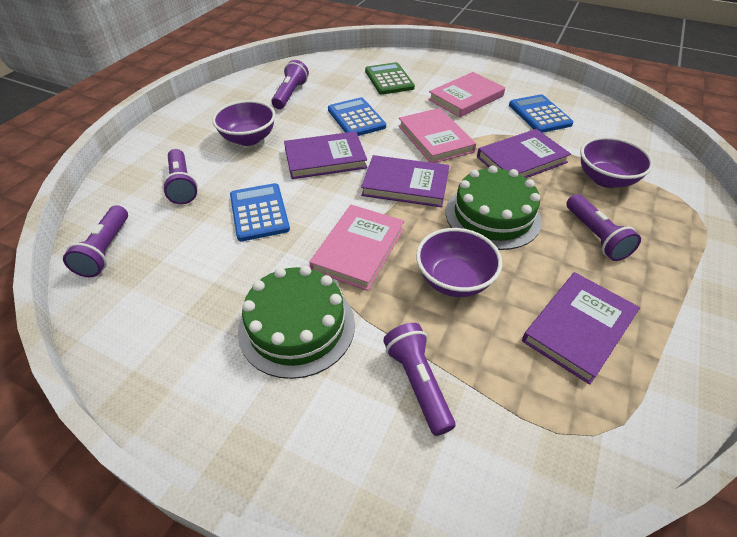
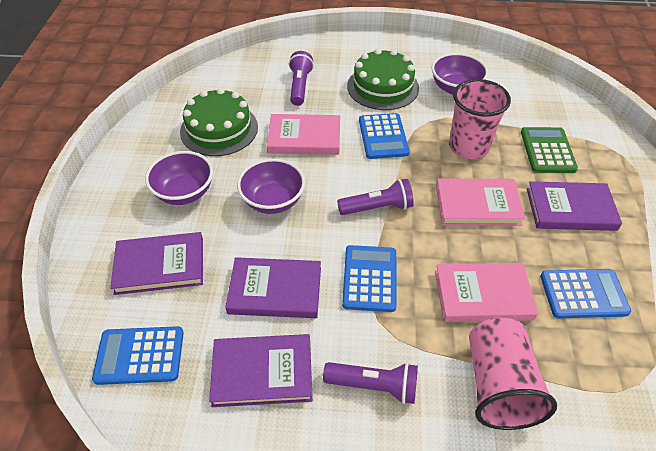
blue calculator: 3 -> 4
pink cup: 0 -> 2
purple flashlight: 5 -> 3

